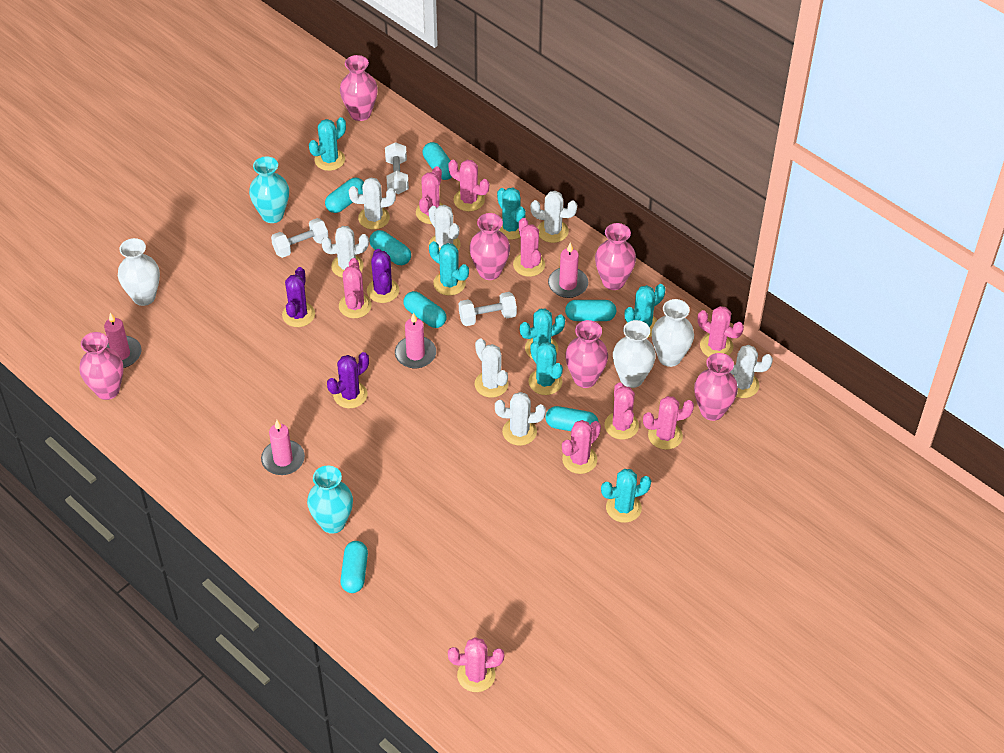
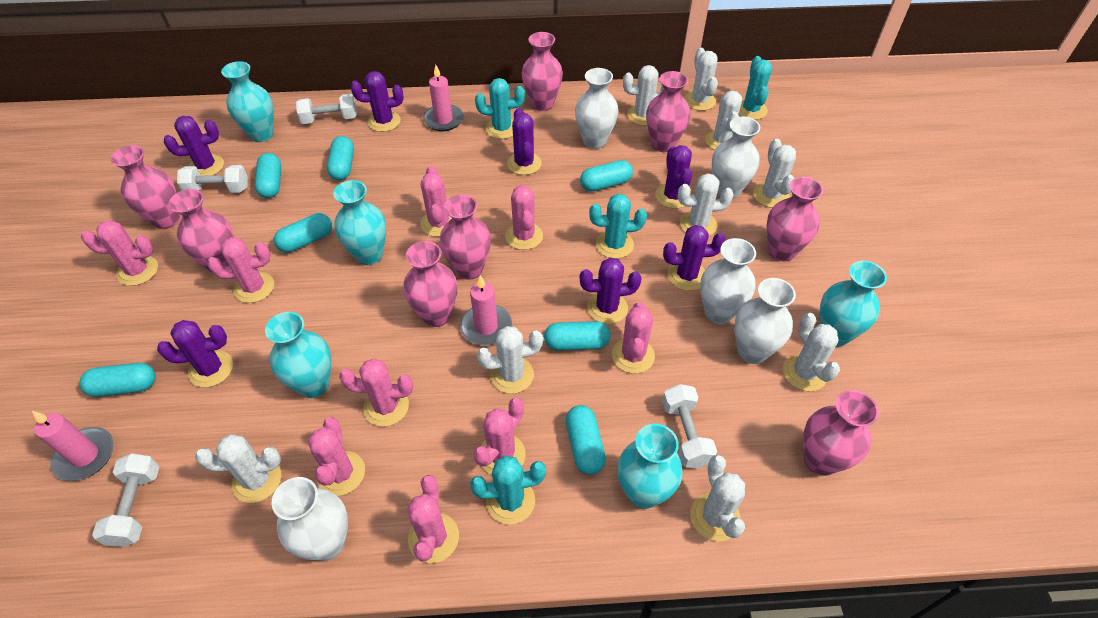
pink candle: 4 -> 3
pink vase: 6 -> 8
purple cactus: 3 -> 7
turquoise cactus: 7 -> 4
turquoise vase: 2 -> 5
white cactus: 7 -> 9
white dumbbell: 3 -> 4
white vase: 3 -> 5

